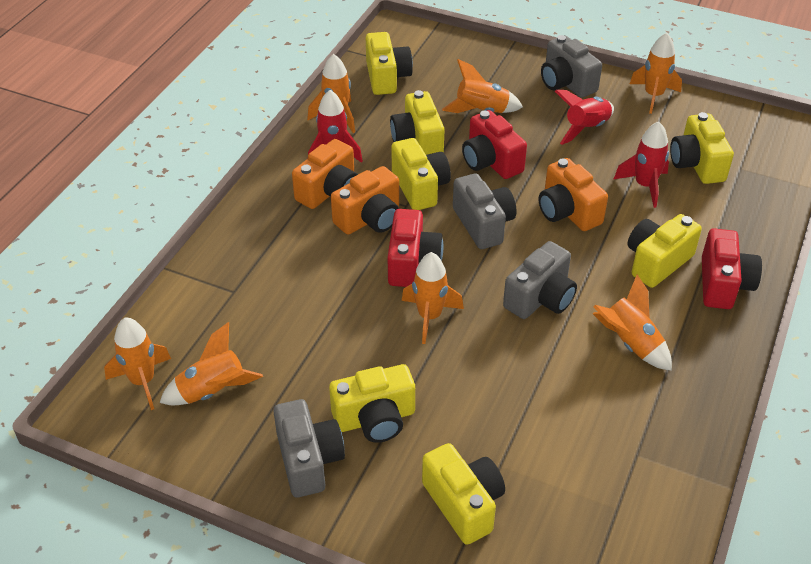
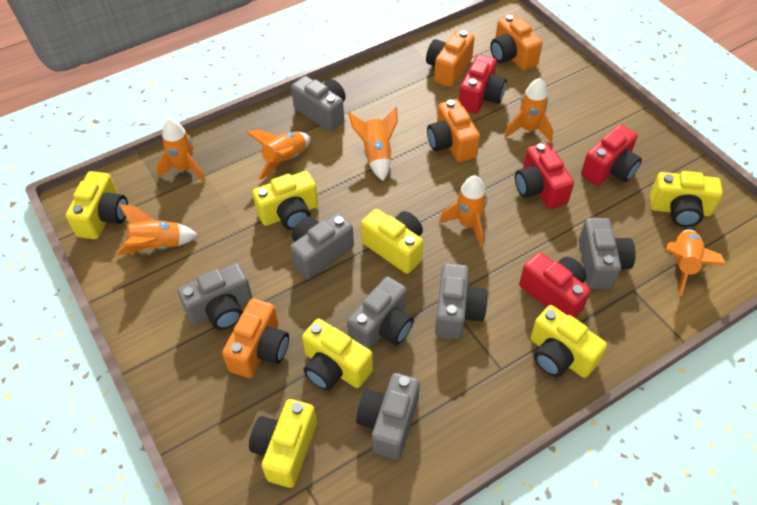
grey camera: 4 -> 7
orange camera: 3 -> 4
red camera: 3 -> 4
red rocket: 3 -> 0

